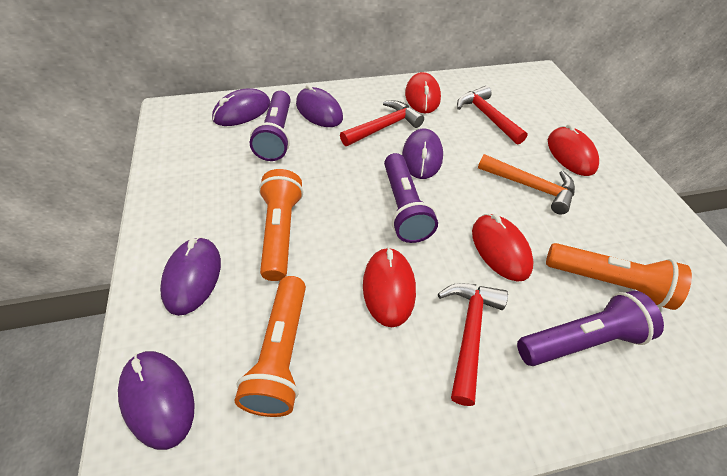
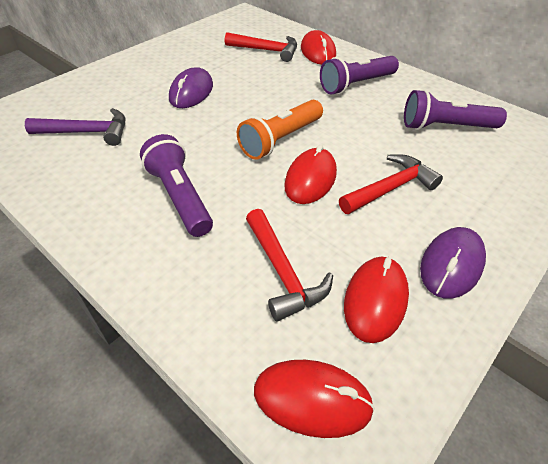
orange flashlight: 3 -> 1
orange hammer: 1 -> 0
purple hammer: 0 -> 1
purple mouse: 5 -> 2

